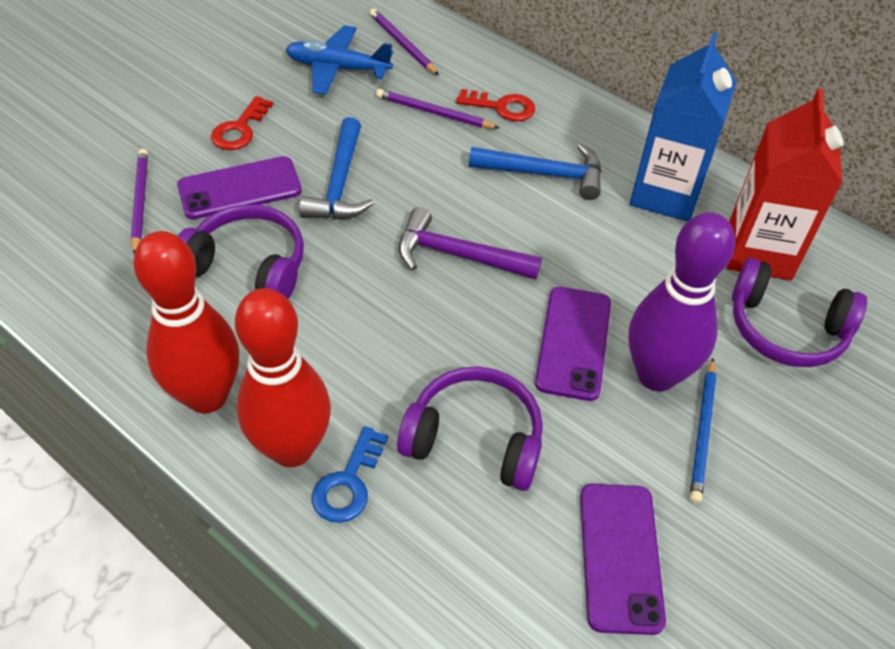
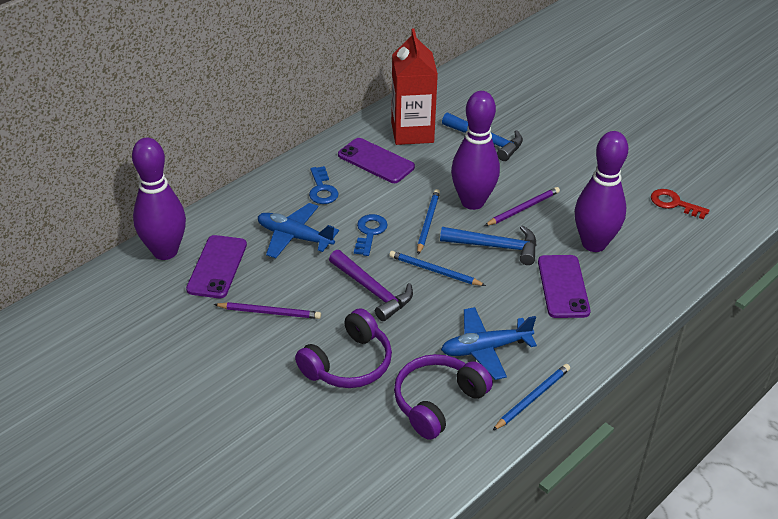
blue carton: 1 -> 0
blue key: 1 -> 2
blue pencil: 1 -> 3
blue plane: 1 -> 2
purple bowling pin: 1 -> 3
purple headphones: 3 -> 2
purple pencil: 3 -> 2
red bowling pin: 2 -> 0
red key: 2 -> 1

